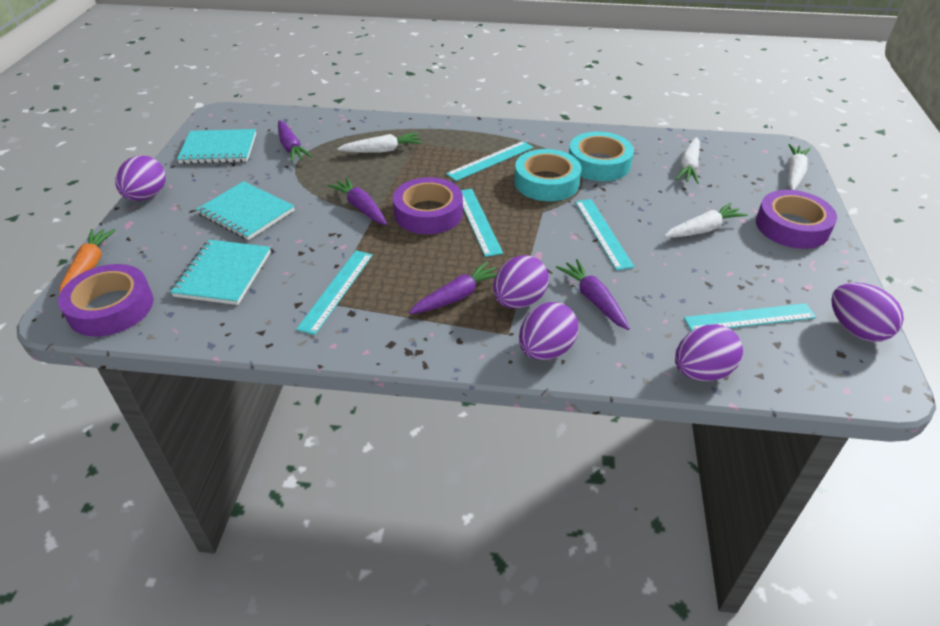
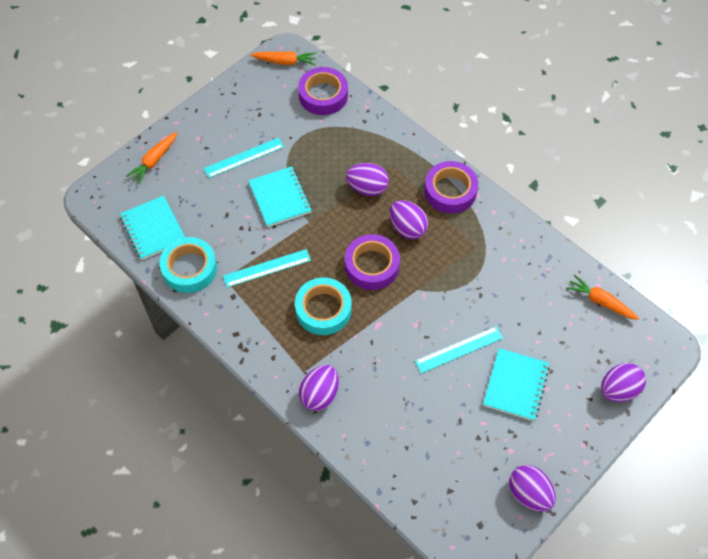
orange carrot: 1 -> 3
purple carrot: 4 -> 0
turquoise ruler: 5 -> 3
white carrot: 4 -> 0

